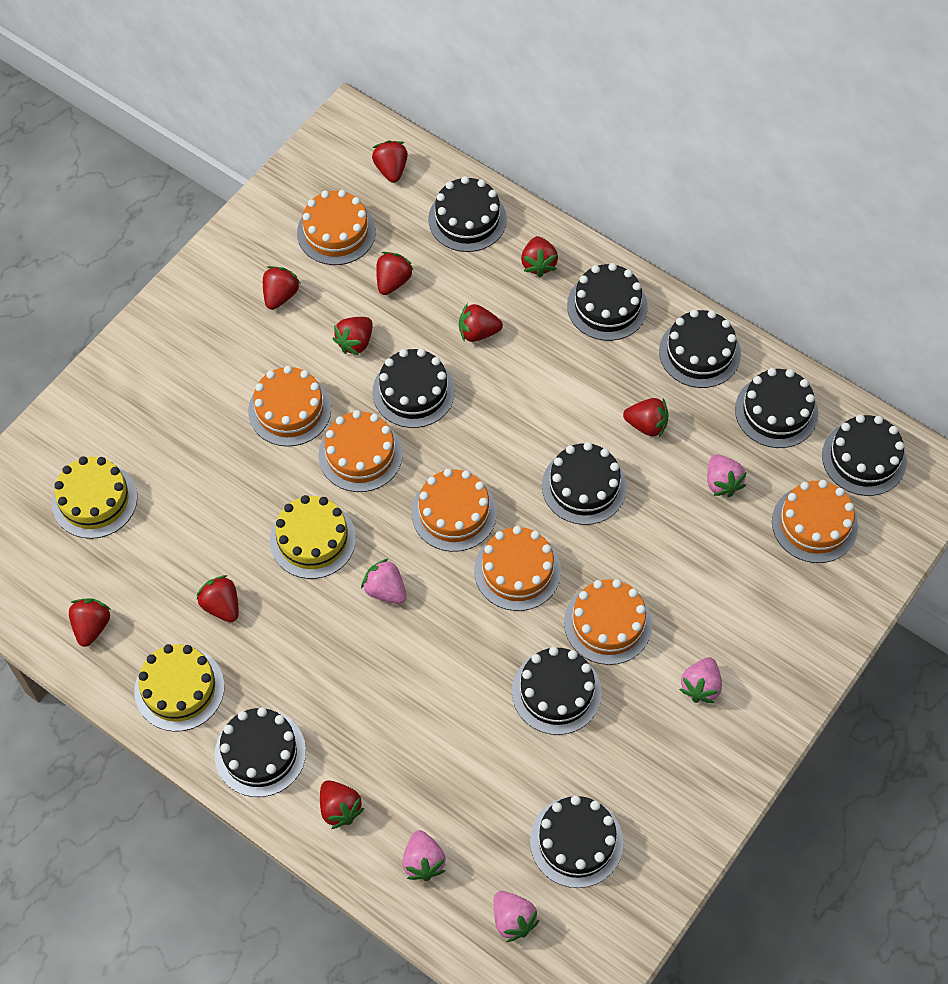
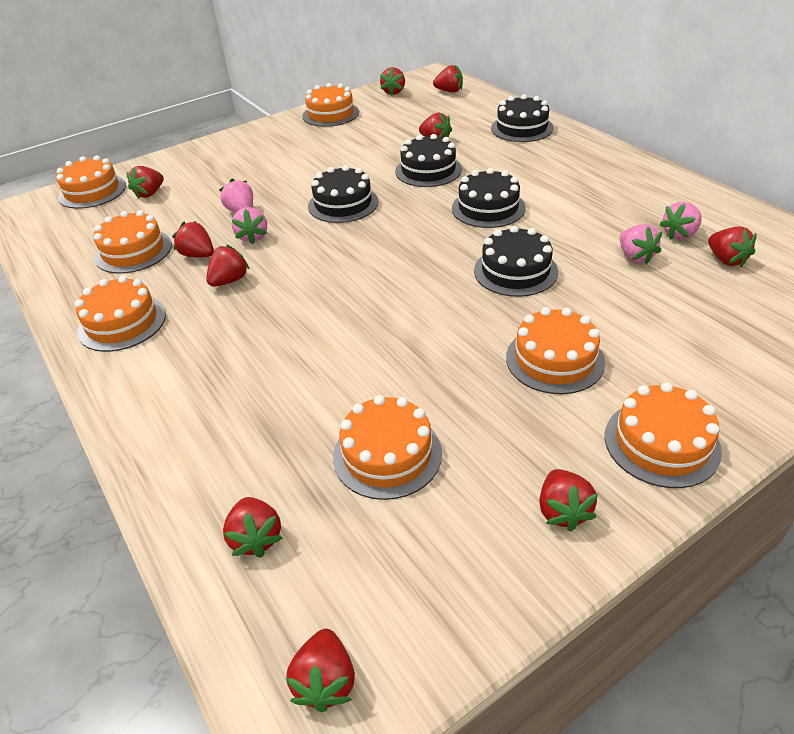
black cake: 10 -> 5
pink strawberry: 5 -> 4
yellow cake: 3 -> 0

